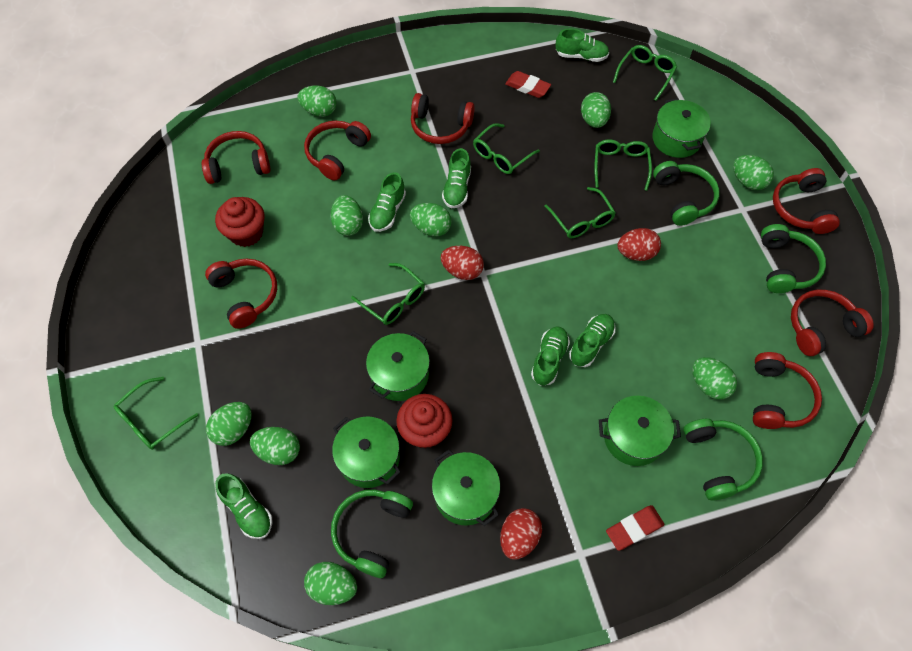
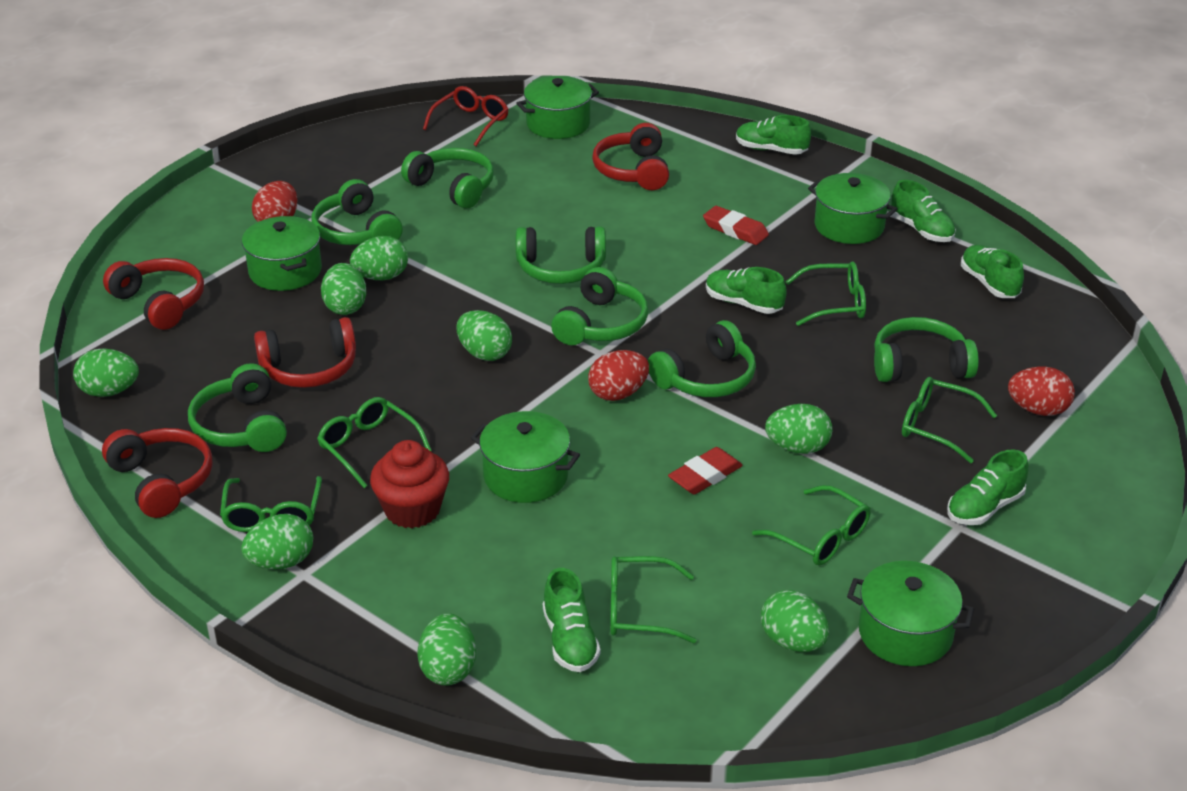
green egg: 9 -> 8
green headphones: 4 -> 7
red cupcake: 2 -> 1
red glasses: 0 -> 1
red headphones: 7 -> 4

